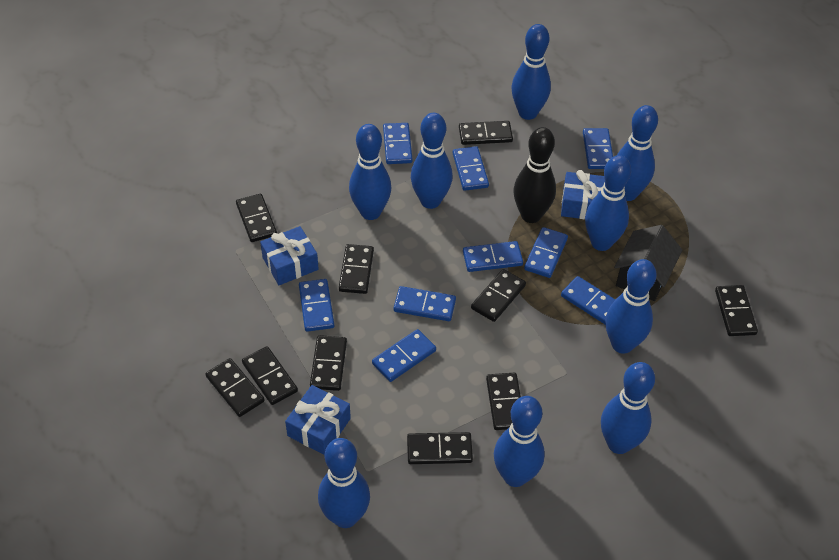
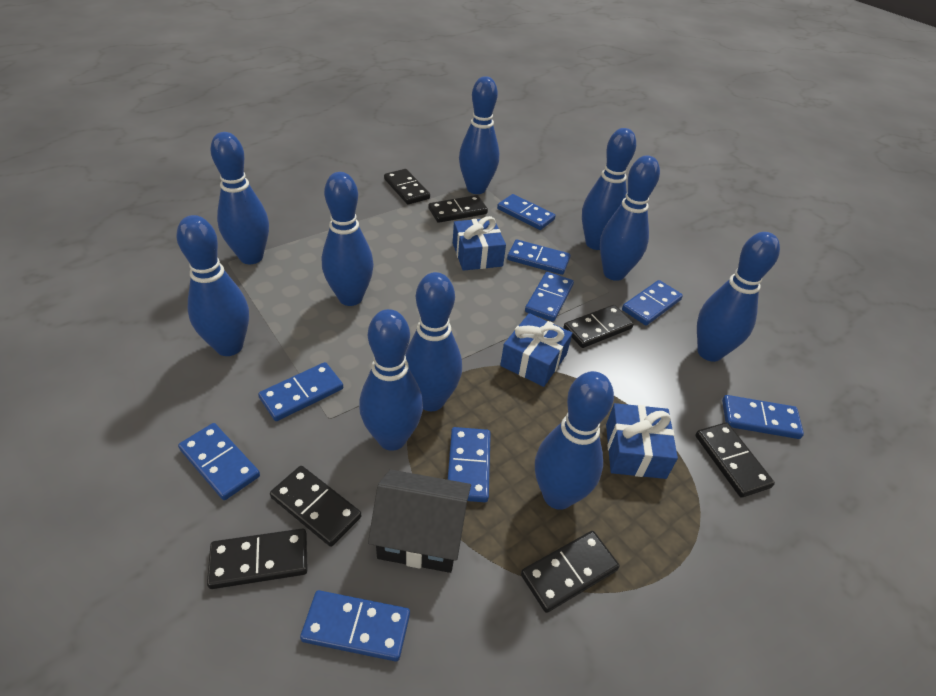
black bowling pin: 1 -> 0
black domino: 10 -> 7
blue bowling pin: 9 -> 10

